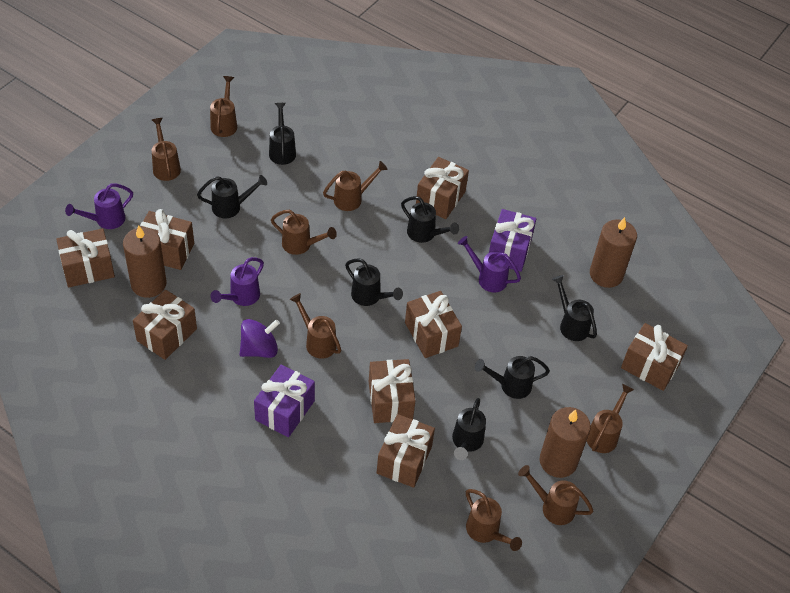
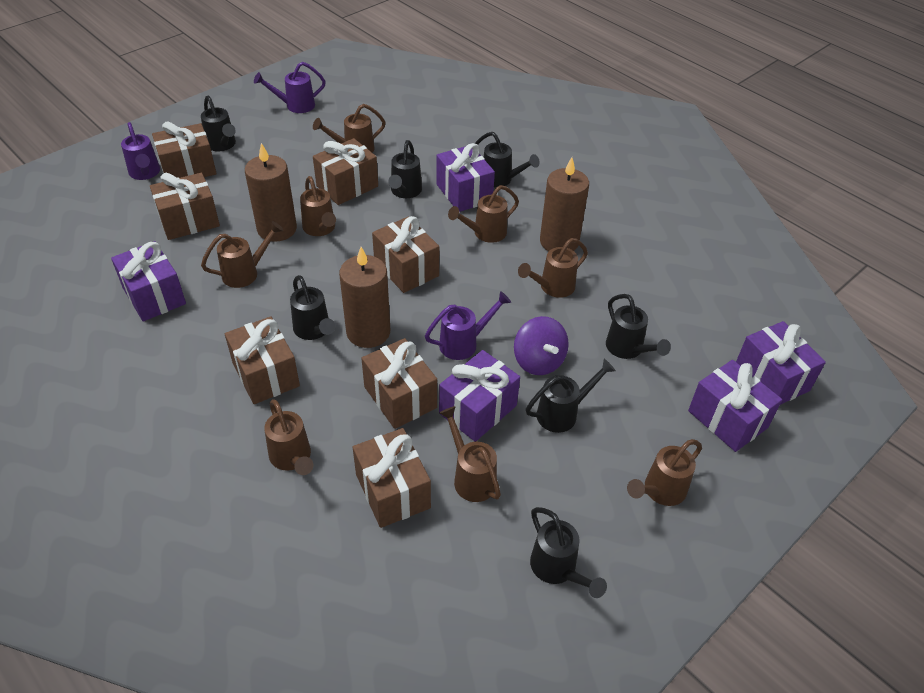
brown gift: 8 -> 7
purple gift: 2 -> 5

